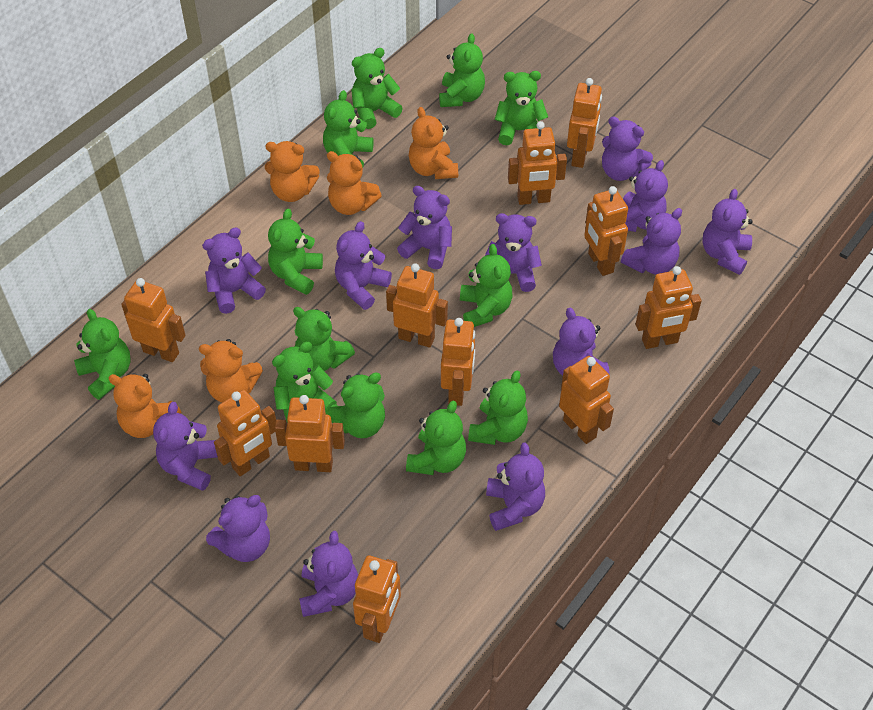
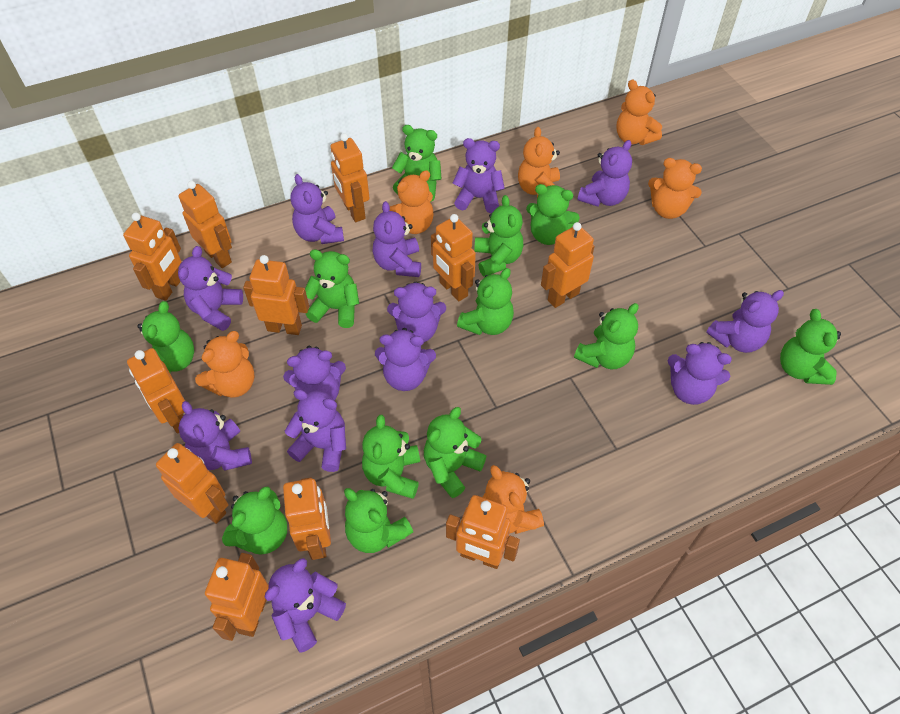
orange teddy bear: 5 -> 6

